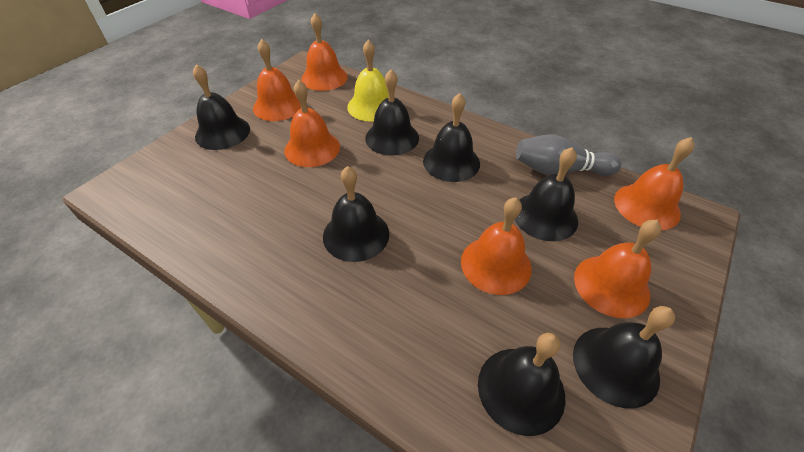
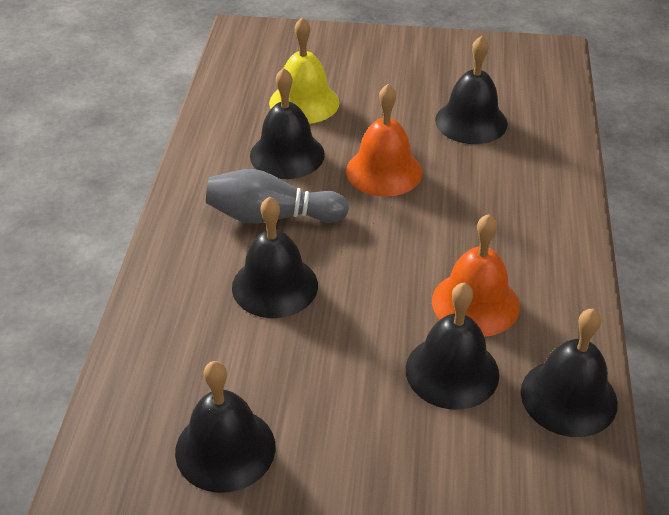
black bell: 7 -> 6
orange bell: 6 -> 2

